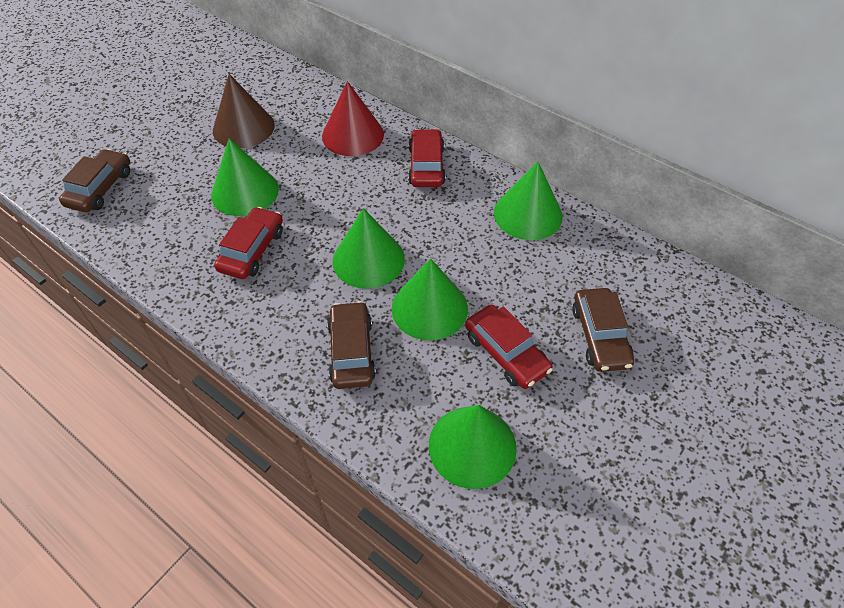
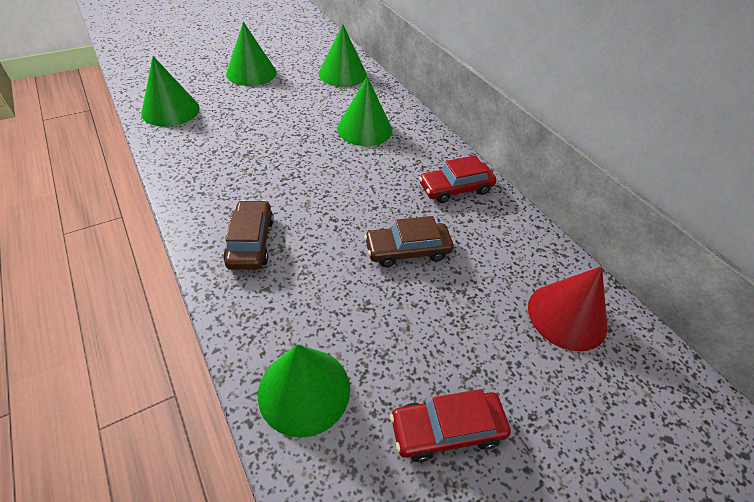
brown car: 3 -> 2
brown cone: 1 -> 0
red car: 3 -> 2

